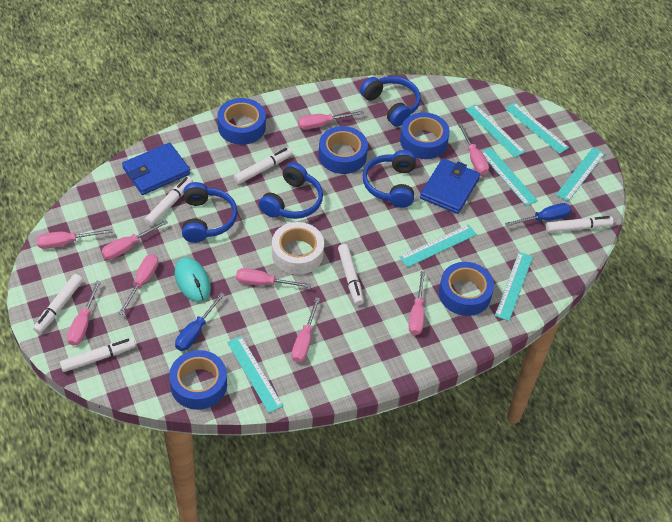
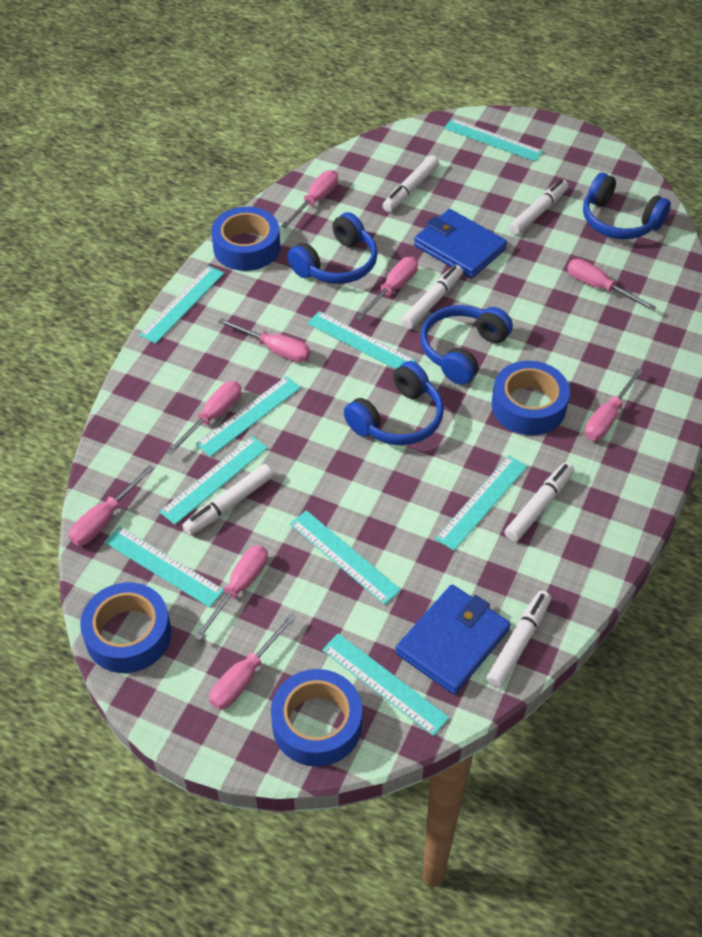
blue screwdriver: 2 -> 0
blue tape: 5 -> 4
turquoise mouse: 1 -> 0
turquoise ruler: 7 -> 9
white tape: 1 -> 0

